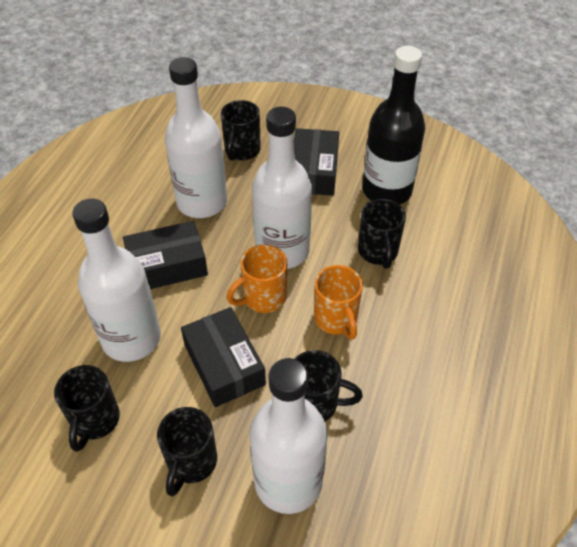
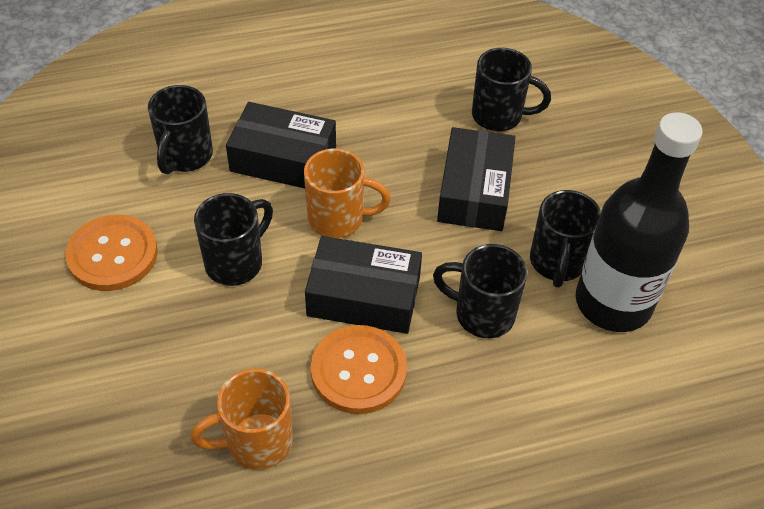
orange button: 0 -> 2
white bottle: 4 -> 0

